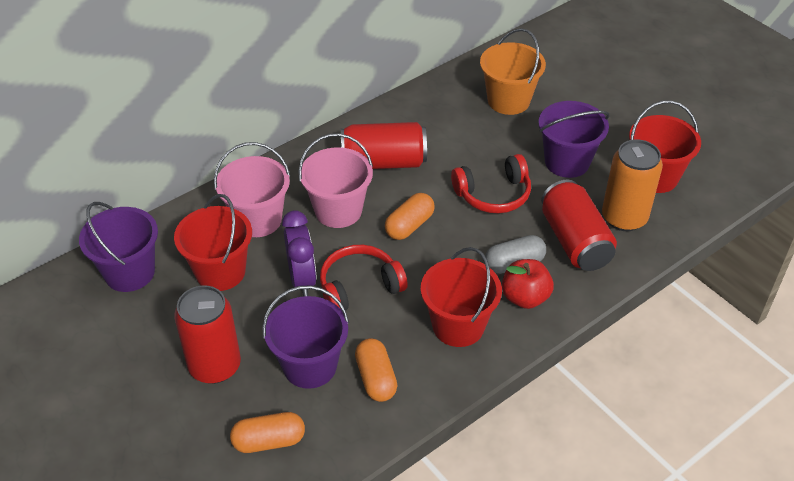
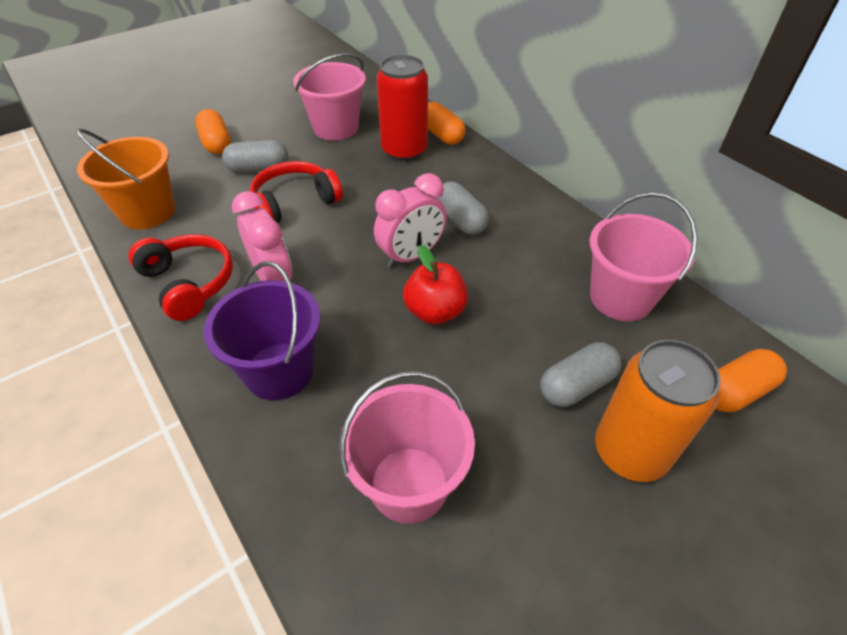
grey capsule: 1 -> 3
pink bucket: 2 -> 3
pink clock: 0 -> 2
purple bucket: 3 -> 1
purple clock: 1 -> 0
red bucket: 3 -> 0
red can: 3 -> 1

